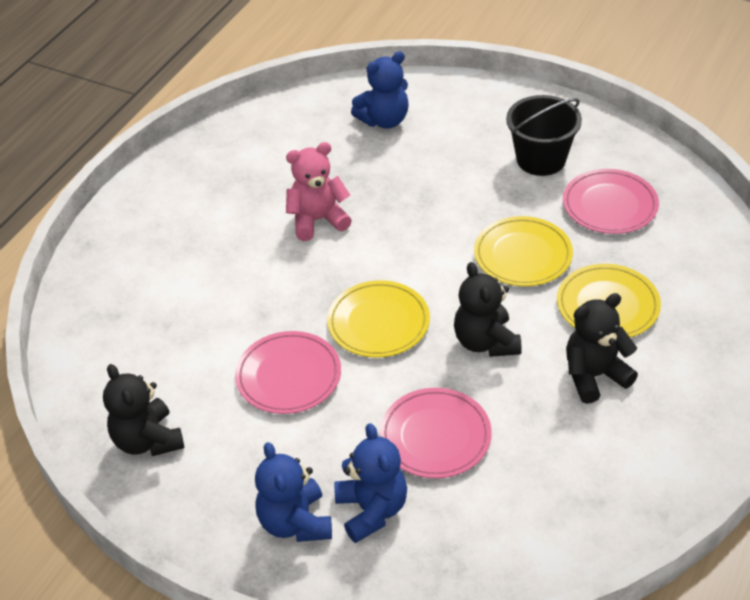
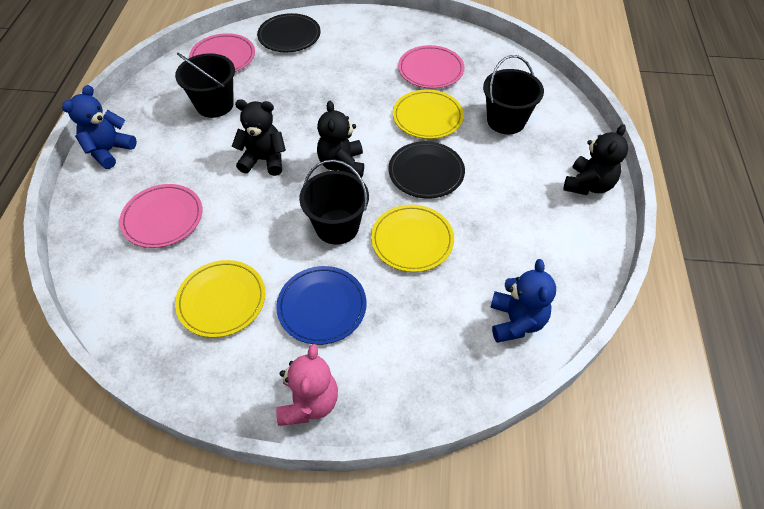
black bucket: 1 -> 3
black plate: 0 -> 2
blue plate: 0 -> 1
blue teddy bear: 3 -> 2

